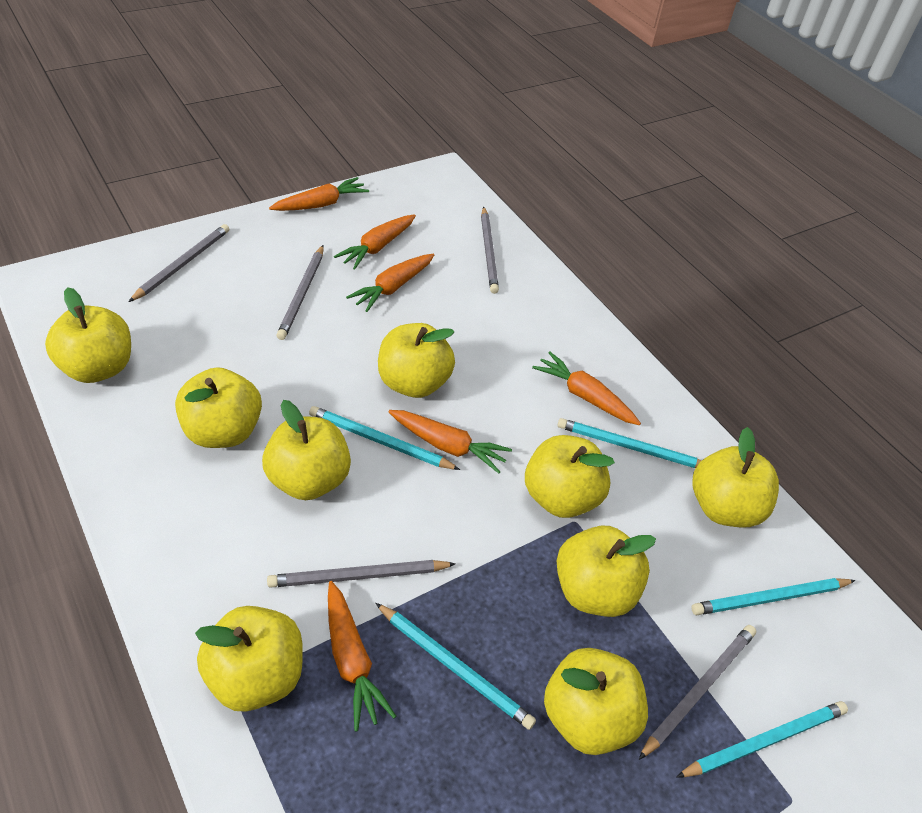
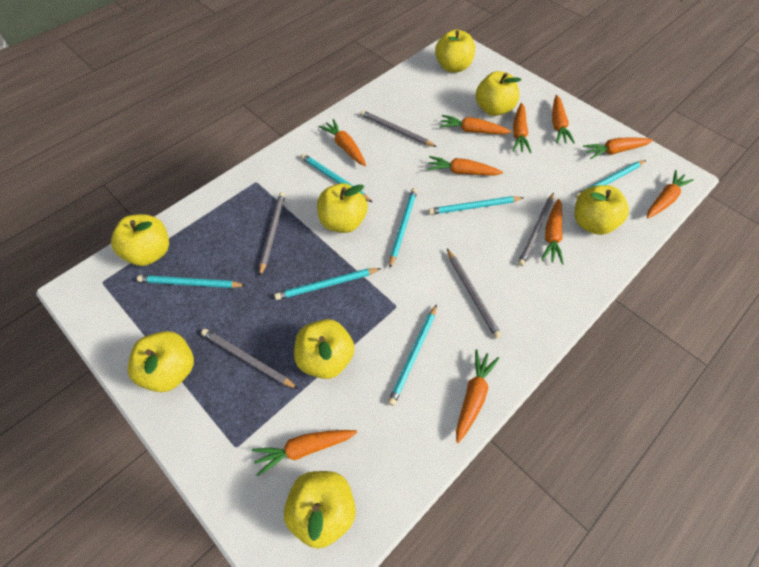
orange carrot: 6 -> 10
turquoise pencil: 5 -> 7
yellow apple: 9 -> 8

